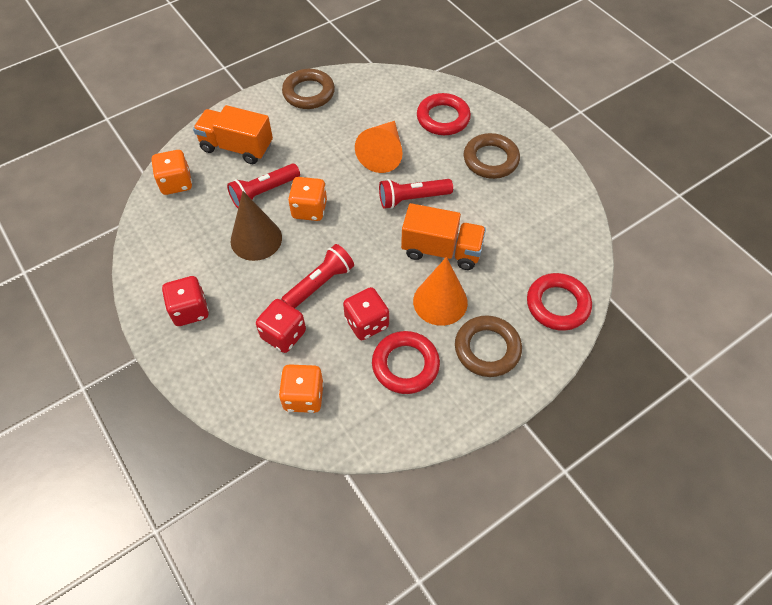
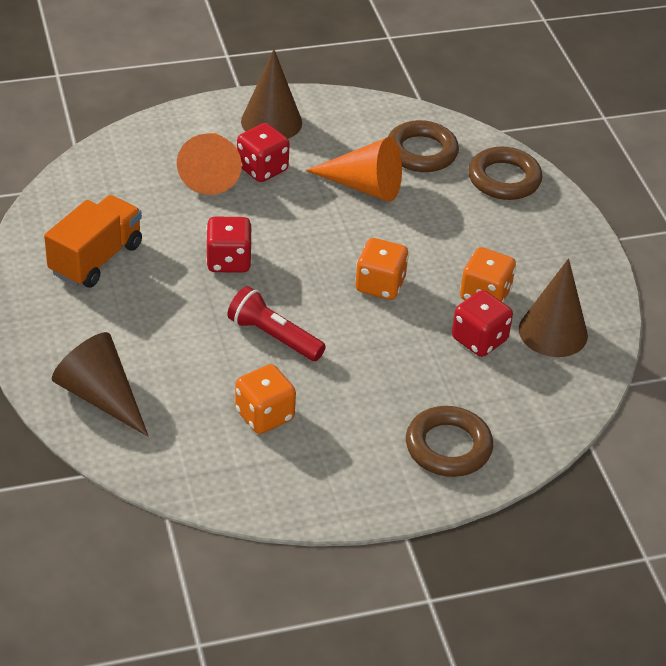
brown cone: 1 -> 3
orange truck: 2 -> 1
red flashlight: 3 -> 1
red ring: 3 -> 0

